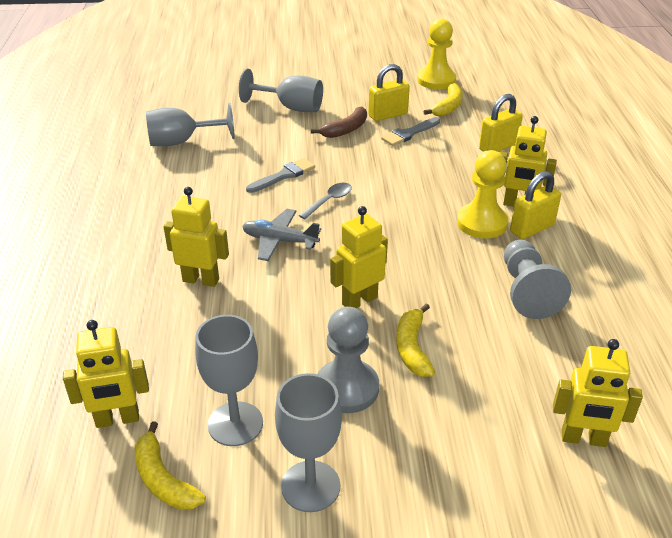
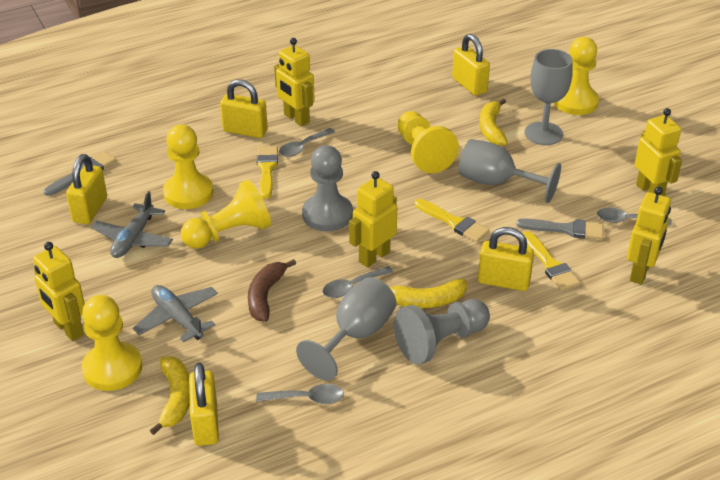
grey goblet: 4 -> 3
grey plane: 1 -> 2
grey spoon: 1 -> 4
yellow brush: 0 -> 3
yellow padlock: 3 -> 5
yellow pawn: 2 -> 5

